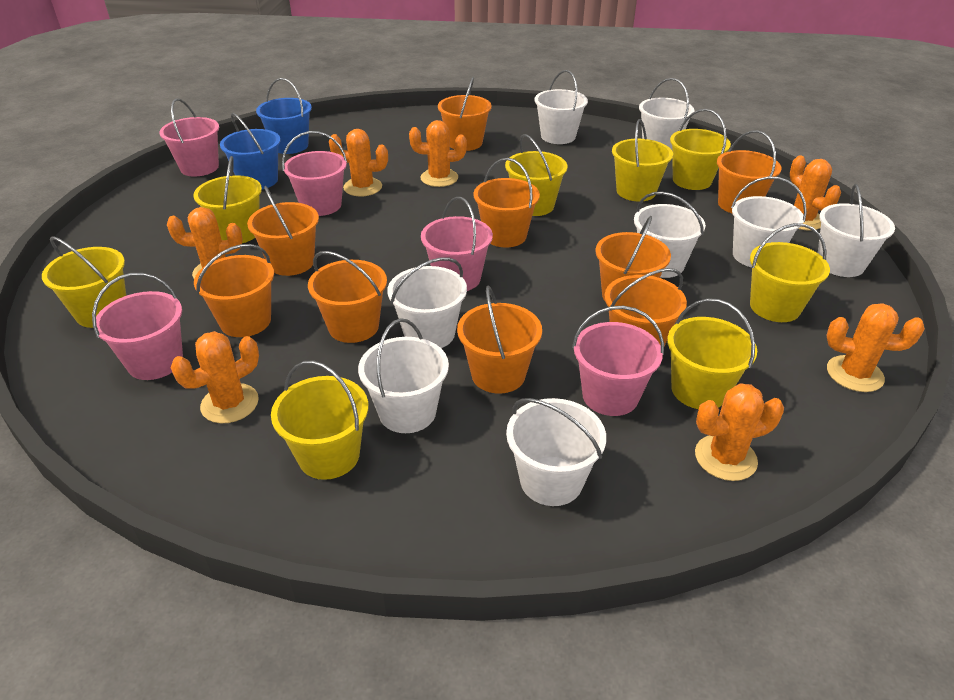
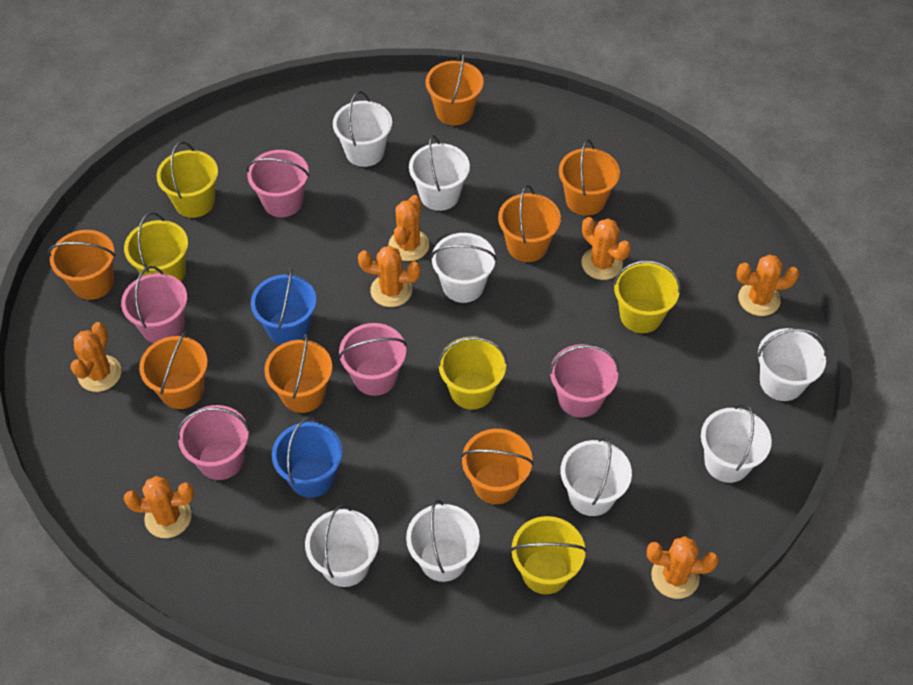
orange bucket: 9 -> 7
yellow bucket: 8 -> 5

